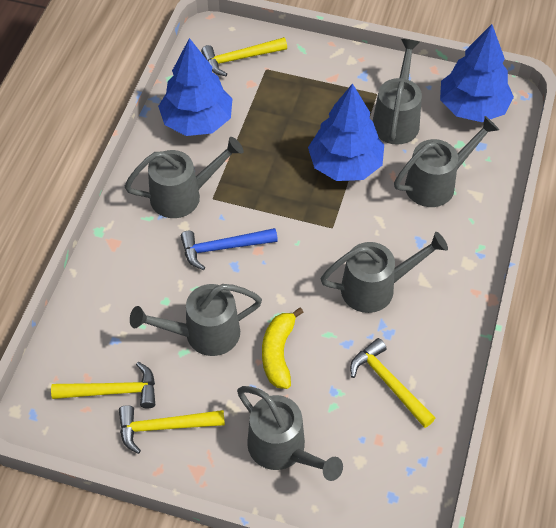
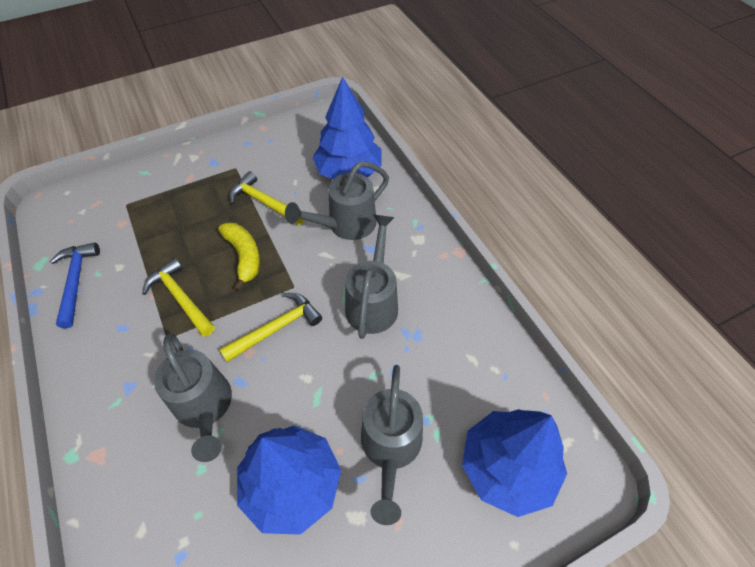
grey watering can: 6 -> 4
yellow hammer: 4 -> 3

